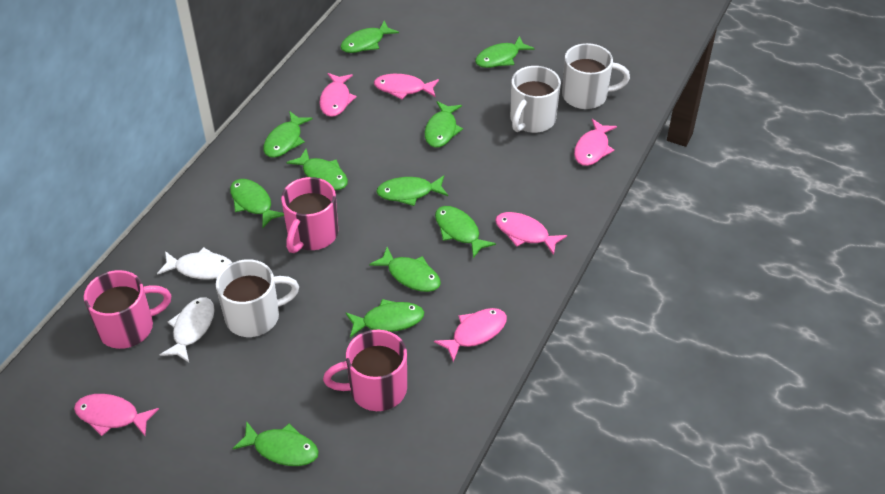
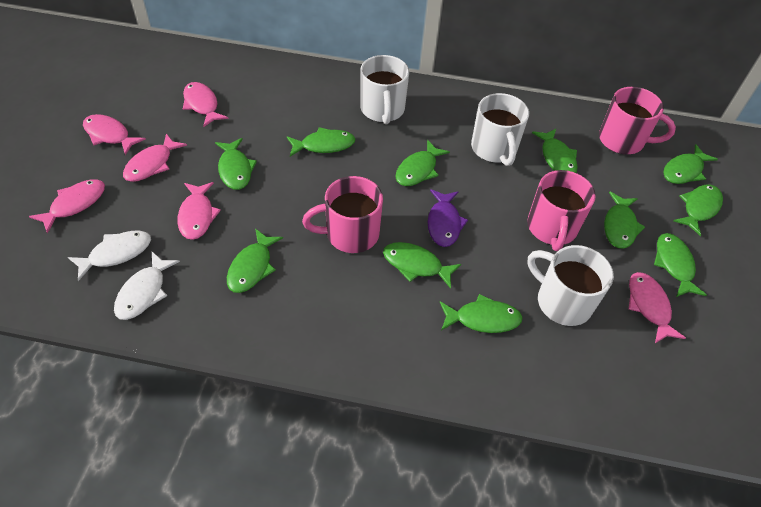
purple fish: 0 -> 1

